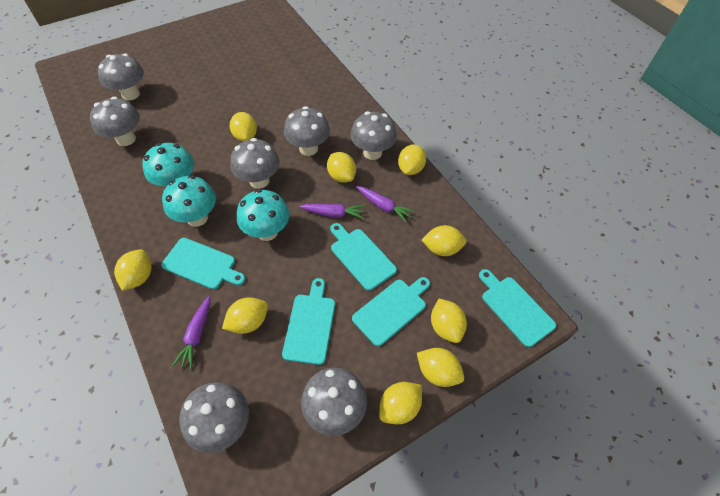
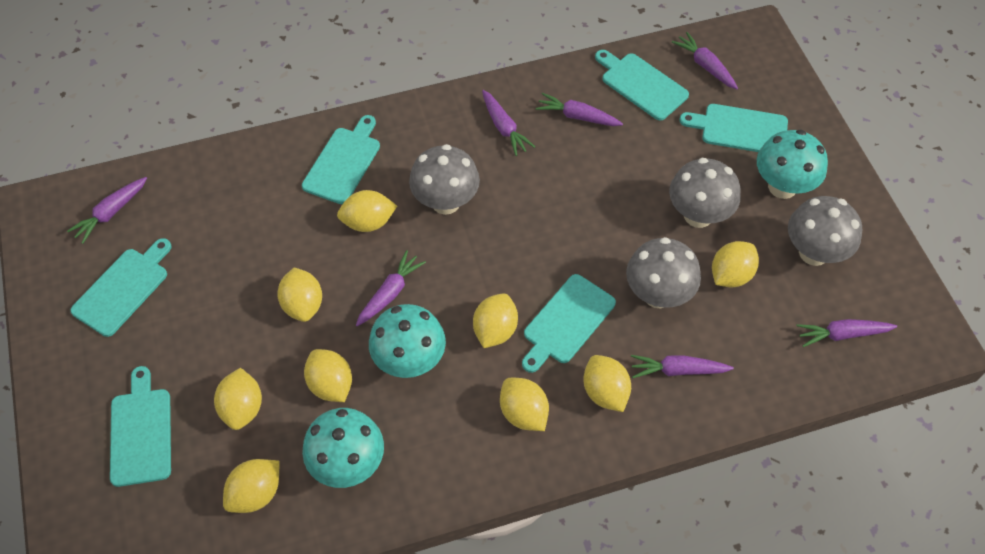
grey mushroom: 7 -> 4
purple carrot: 3 -> 7
turquoise cutting board: 5 -> 6

